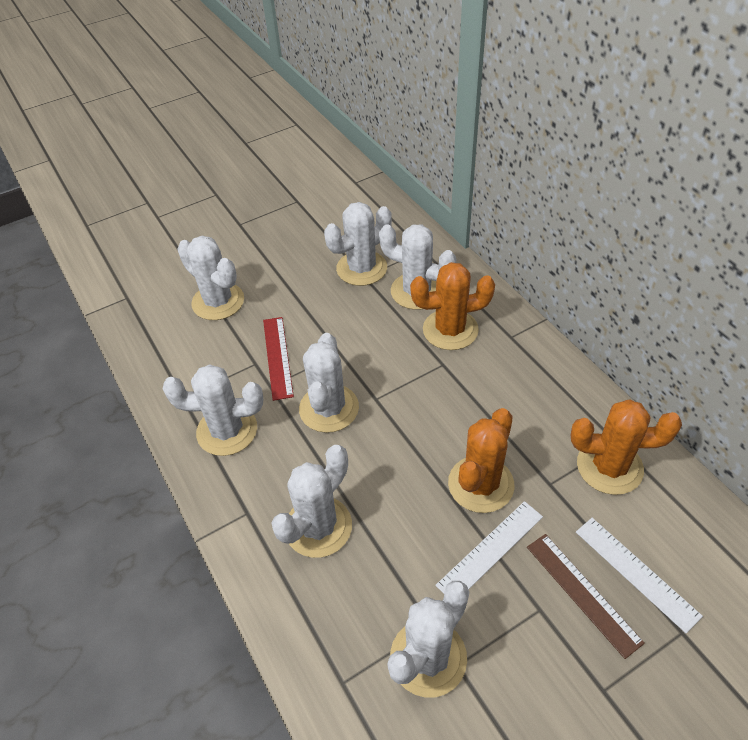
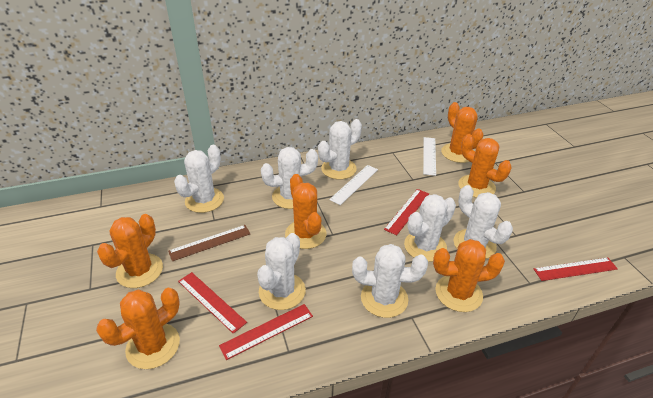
orange cactus: 3 -> 6
red ruler: 1 -> 4

